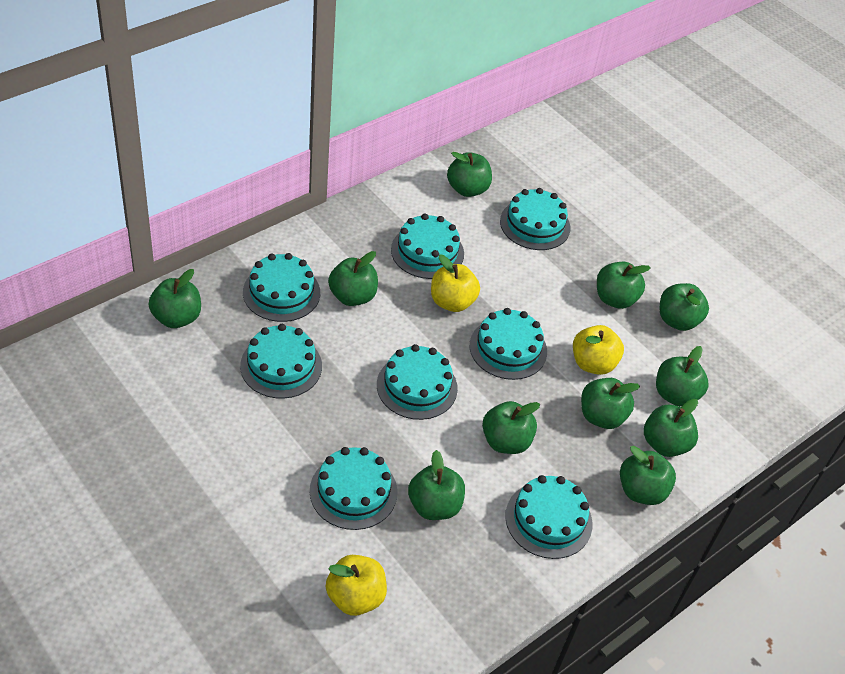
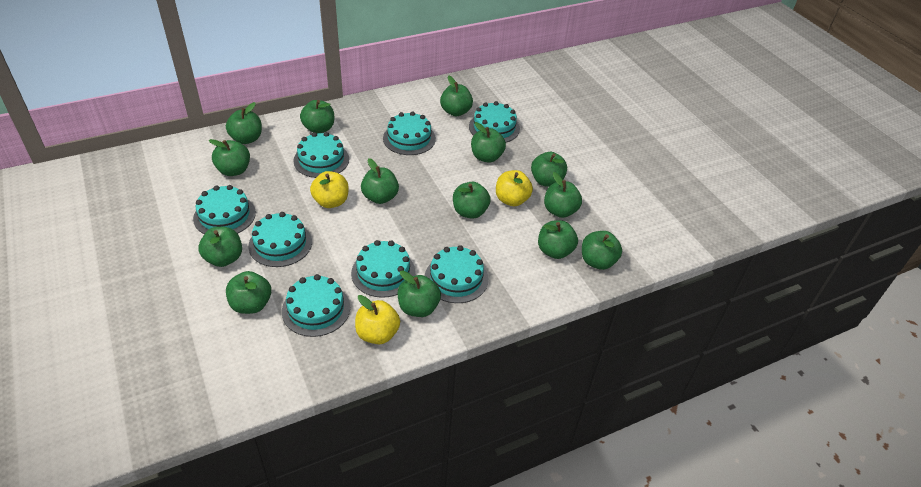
green apple: 11 -> 14

